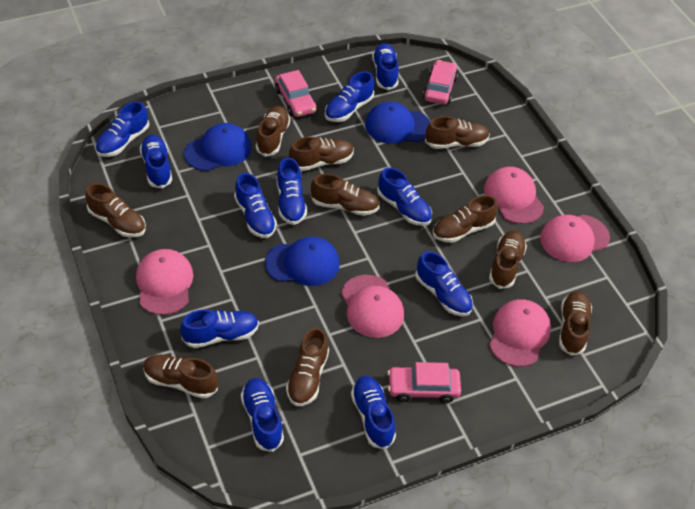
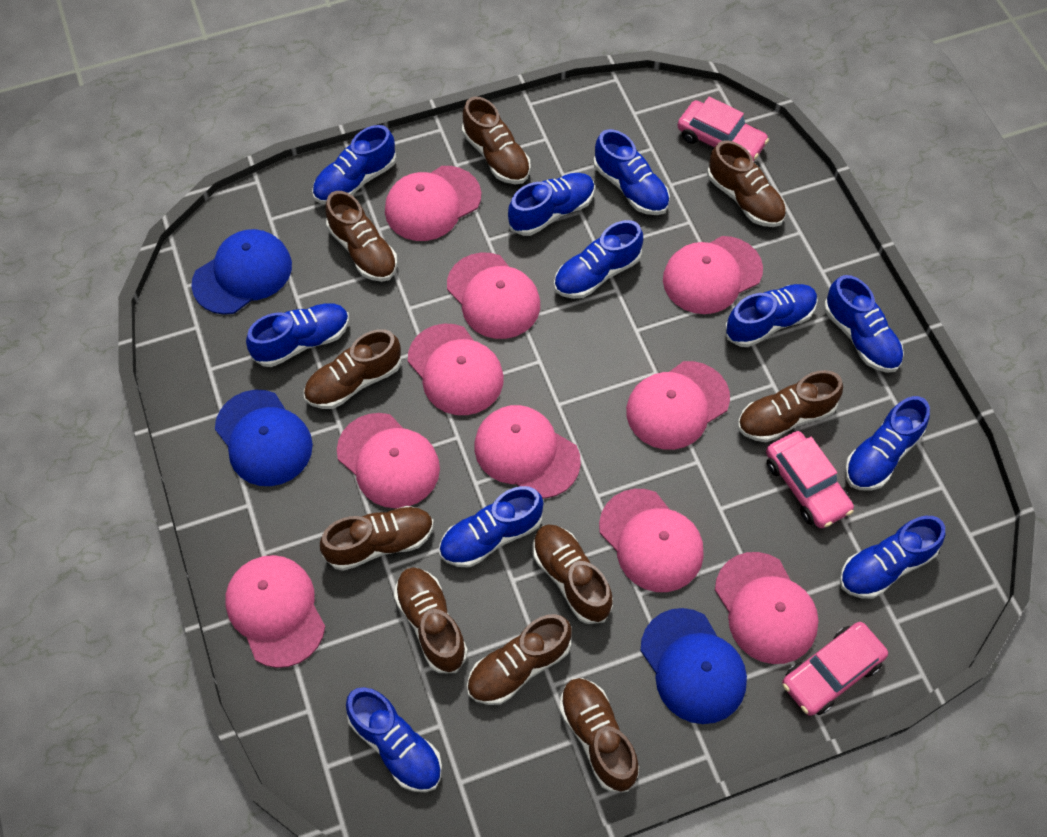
pink cap: 5 -> 10

